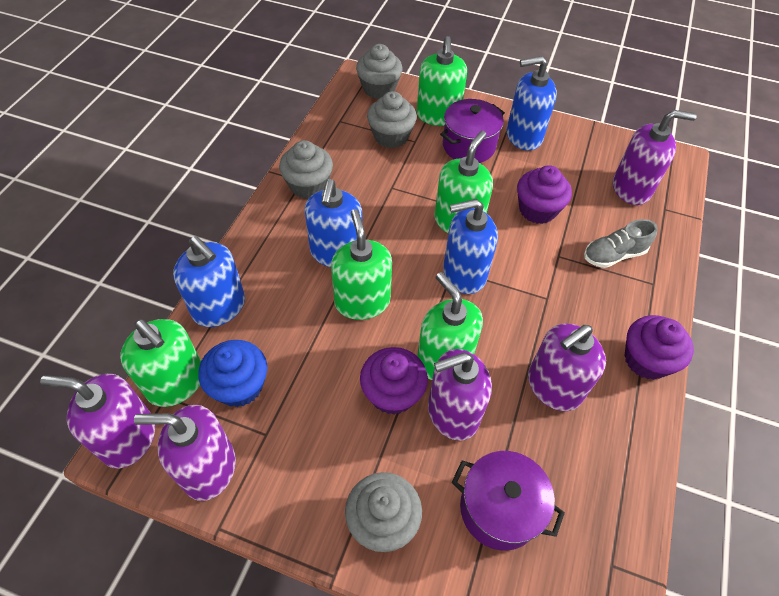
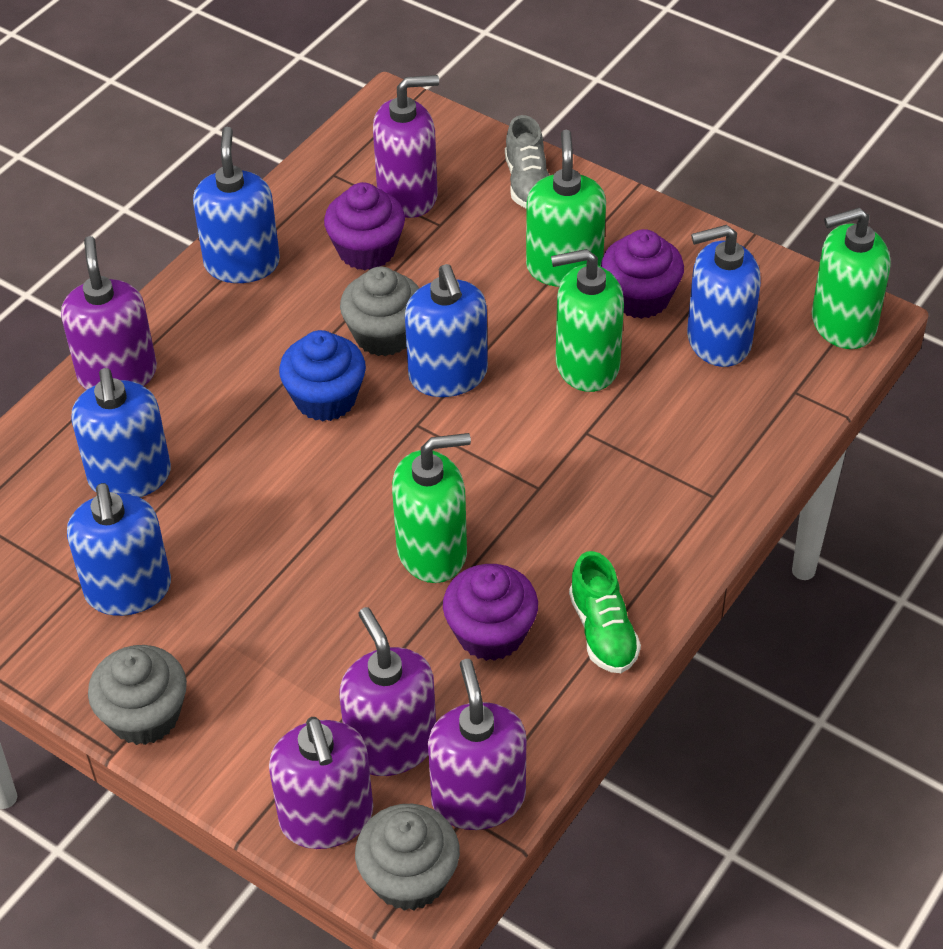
blue soap dispenser: 4 -> 5
green shoe: 0 -> 1
green soap dispenser: 5 -> 4
grey cupcake: 4 -> 3
purple pot: 2 -> 0

